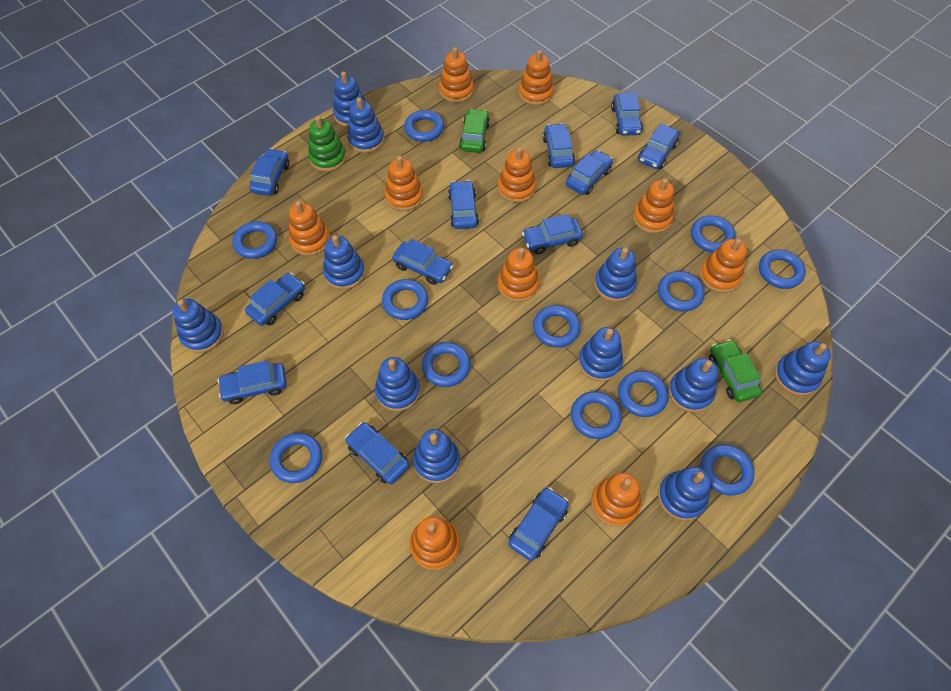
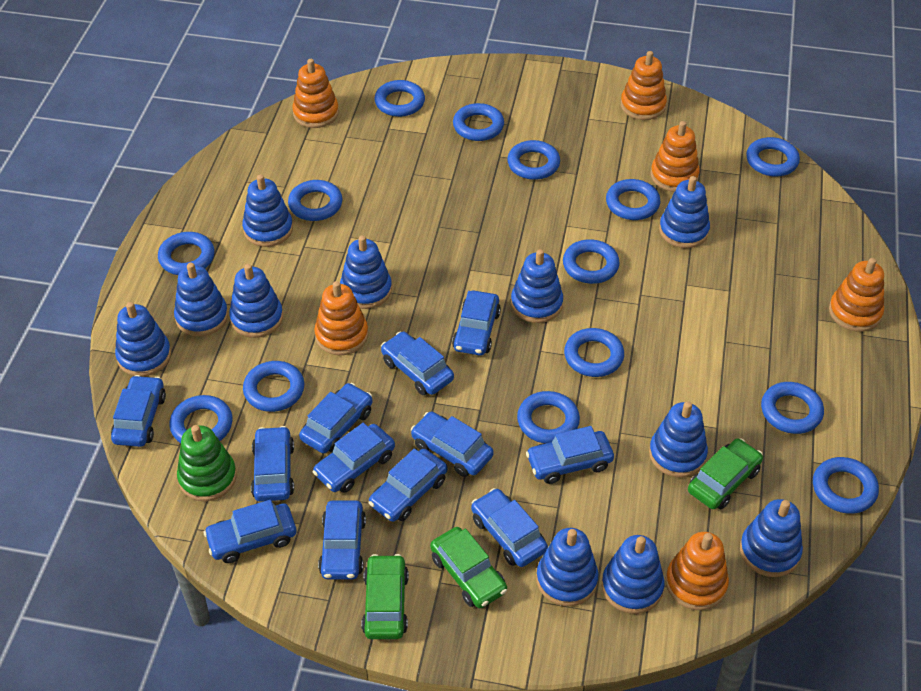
blue ring: 12 -> 14
green car: 2 -> 3
orange stacking toy: 10 -> 6

